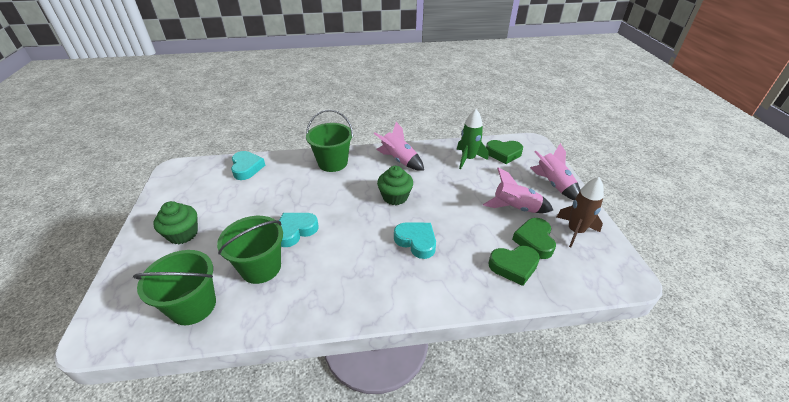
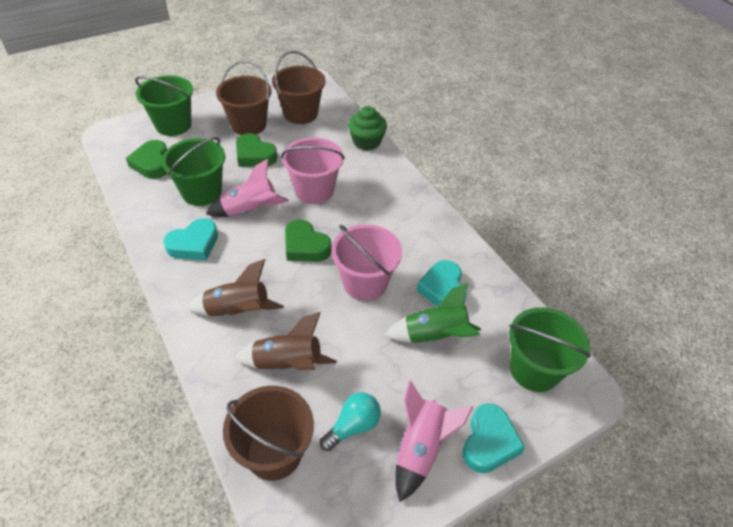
brown bucket: 0 -> 3
brown rocket: 1 -> 2
green cupcake: 2 -> 1
pink bucket: 0 -> 2
pink rocket: 3 -> 2
turquoise light bulb: 0 -> 1

